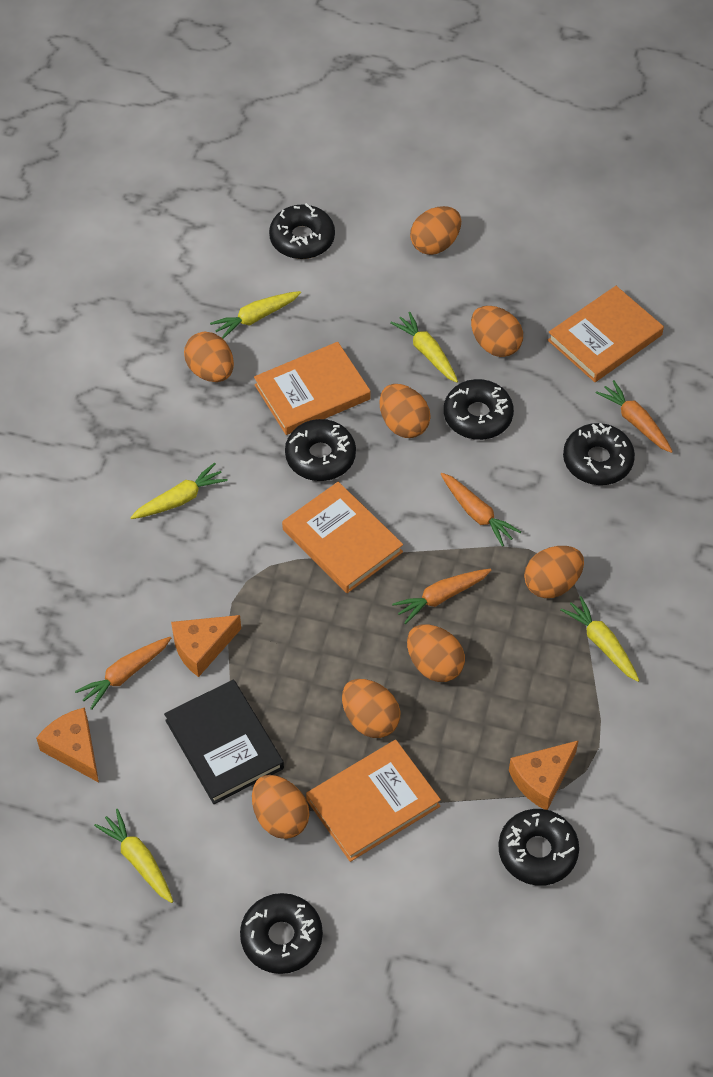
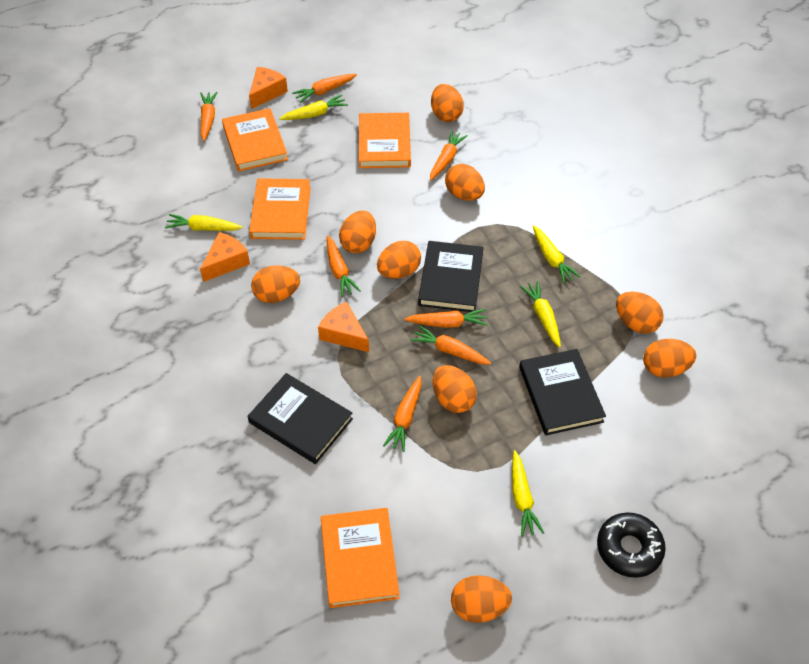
black book: 1 -> 3
black donut: 6 -> 1
orange carrot: 4 -> 7
orange egg: 8 -> 9

